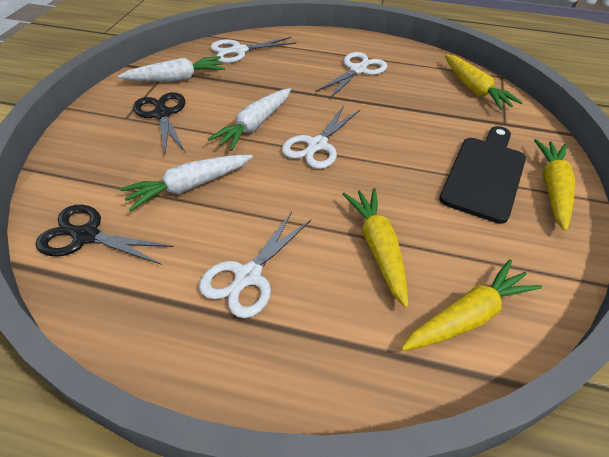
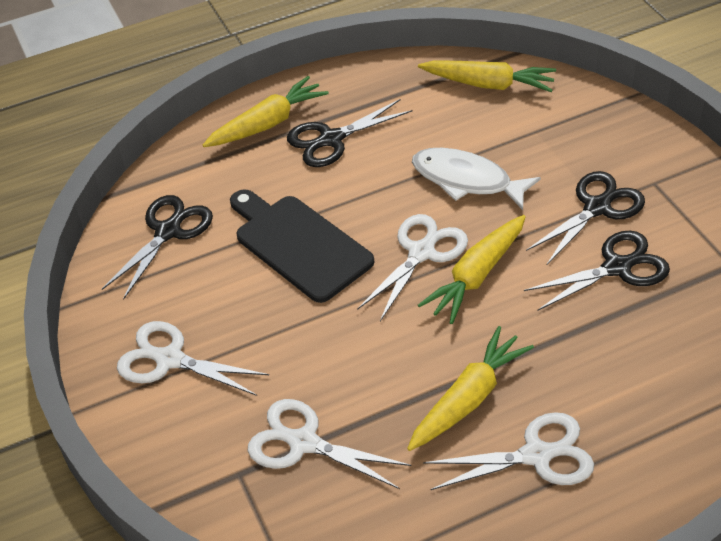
black scissors: 2 -> 4
white carrot: 3 -> 0
white fish: 0 -> 1

